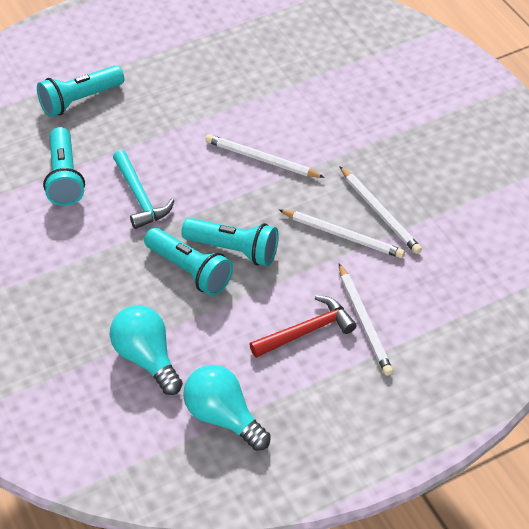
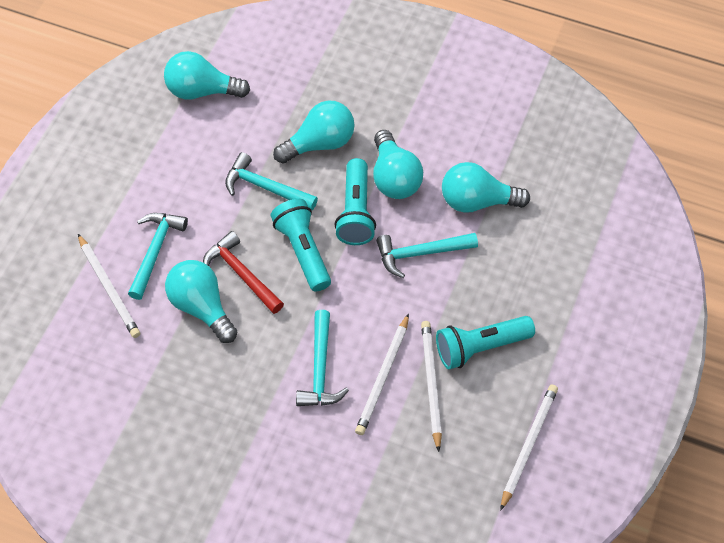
turquoise flashlight: 4 -> 3
turquoise hammer: 1 -> 4
turquoise light bulb: 2 -> 5

